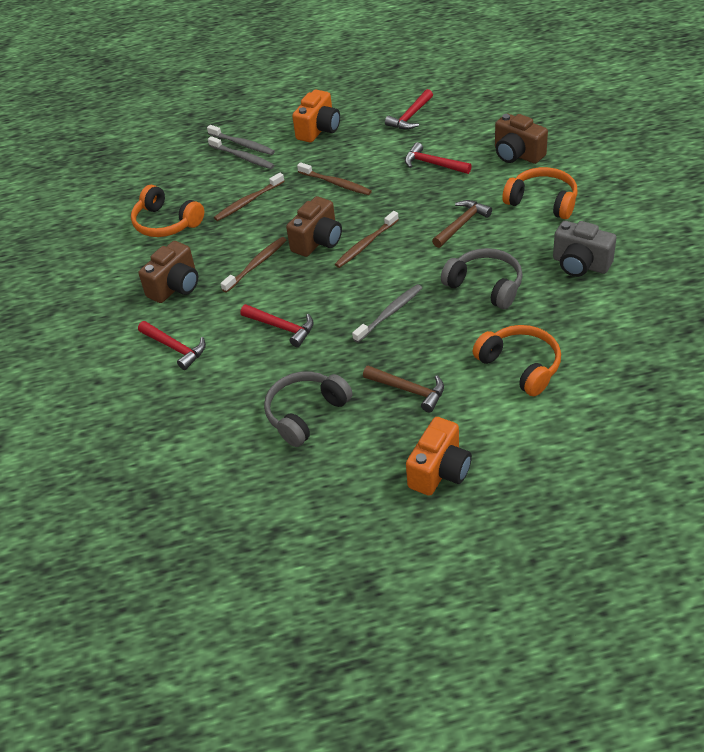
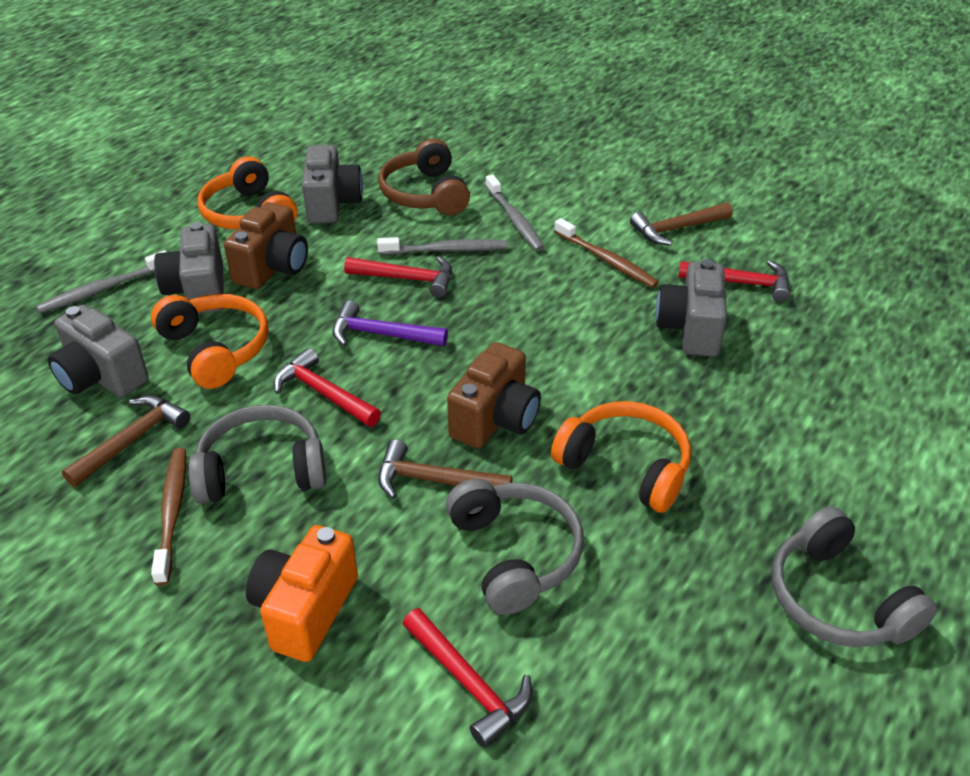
brown camera: 3 -> 2
brown hammer: 2 -> 3
brown headphones: 0 -> 1
brown toothbrush: 4 -> 2
grey camera: 1 -> 4
grey headphones: 2 -> 3
orange camera: 2 -> 1
purple hammer: 0 -> 1

